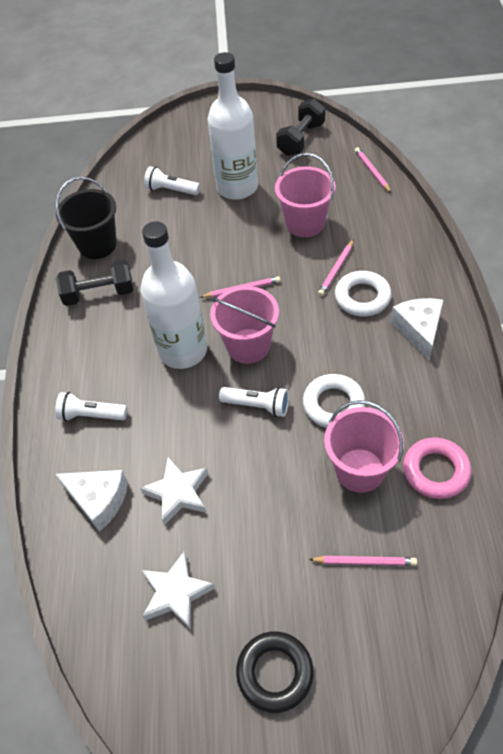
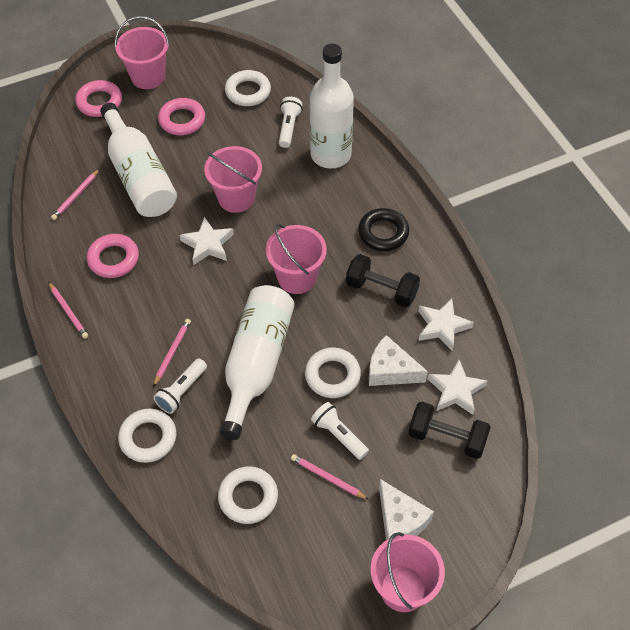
black bucket: 1 -> 0
pink bucket: 3 -> 4
pink ring: 1 -> 3
white bottle: 2 -> 3
white ring: 2 -> 4
white star: 2 -> 3

